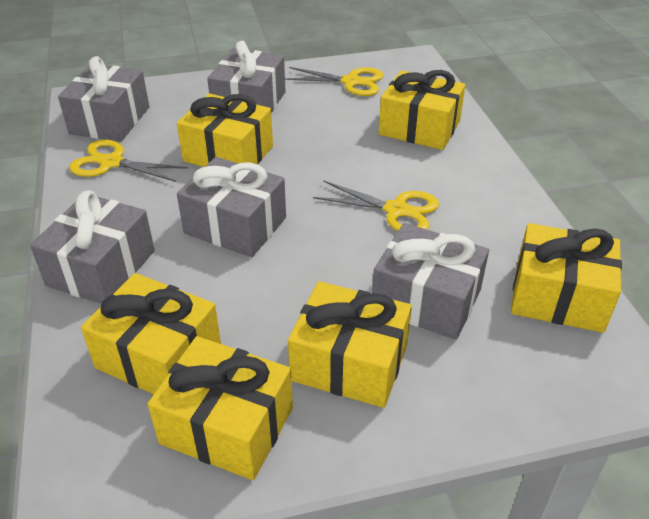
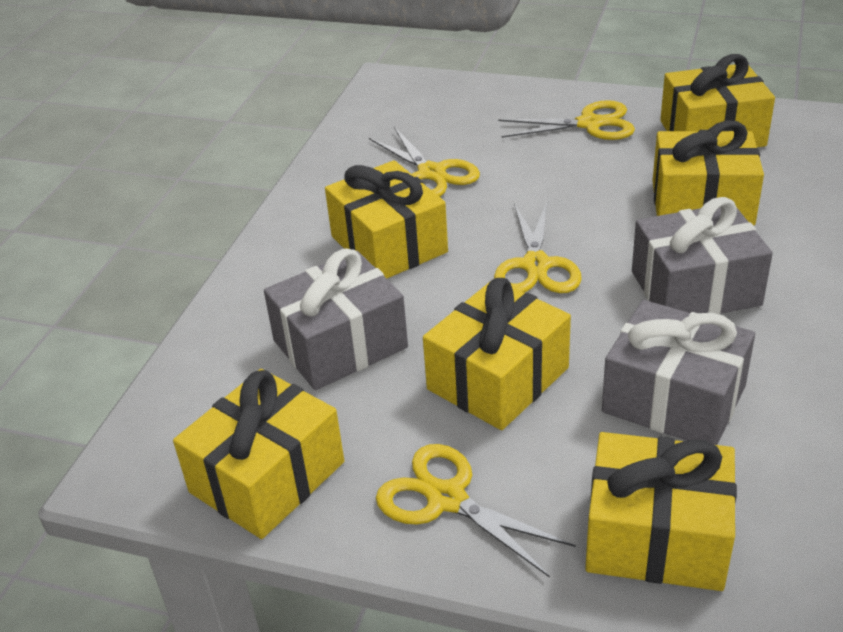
grey gift: 5 -> 3
yellow scissors: 3 -> 4

